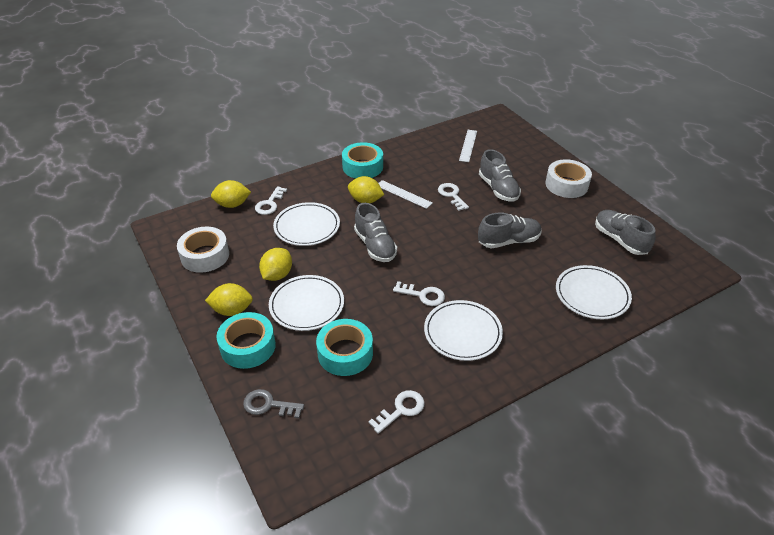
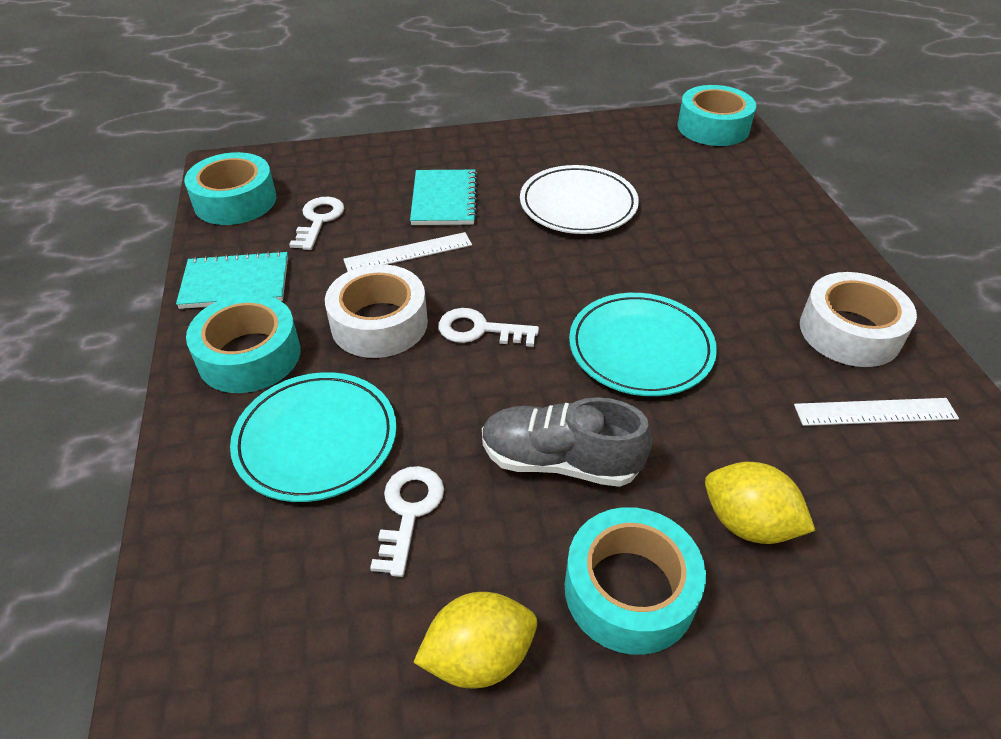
grey key: 1 -> 0
grey shoe: 4 -> 1
turquoise notebook: 0 -> 2
turquoise plate: 0 -> 2
turquoise tape: 3 -> 4
white key: 4 -> 3
white plate: 4 -> 1
yellow lemon: 4 -> 2

